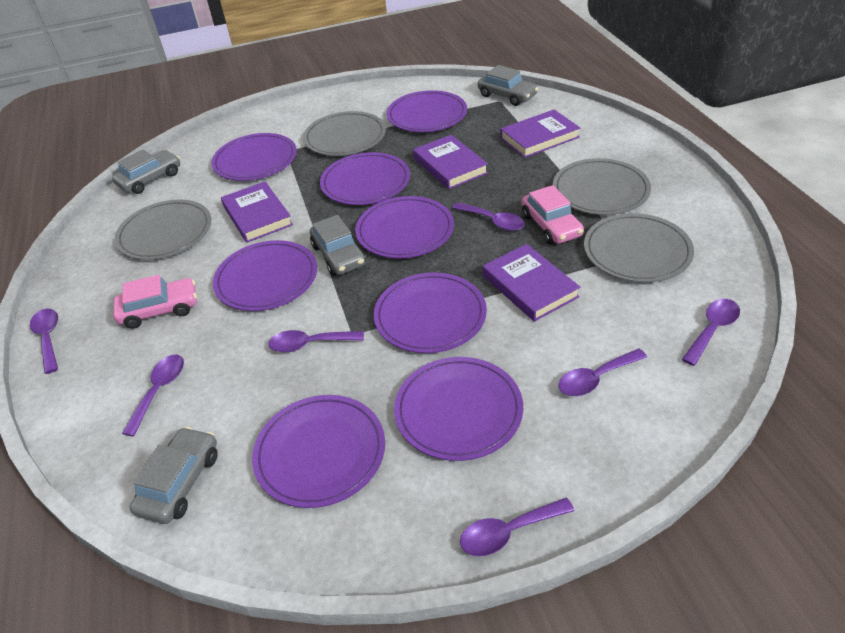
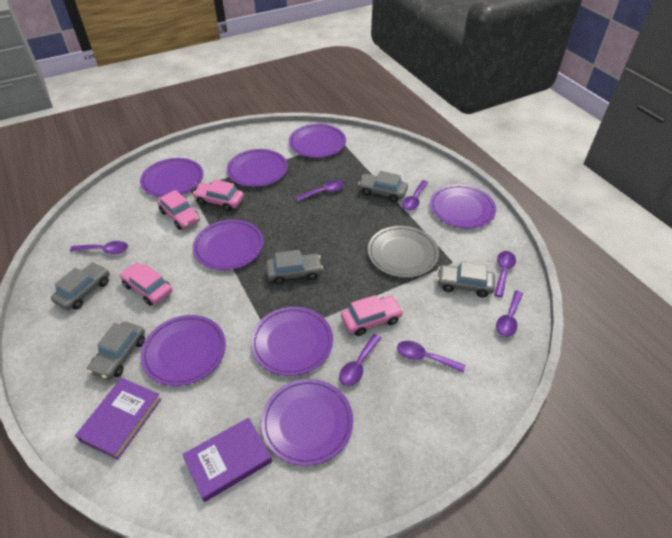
grey car: 4 -> 5
grey plate: 4 -> 1
pink car: 2 -> 4
purple book: 4 -> 2

